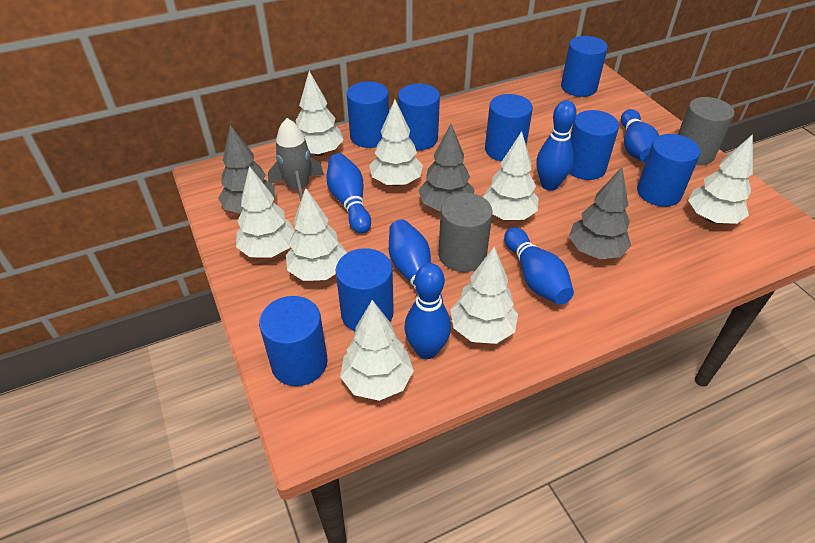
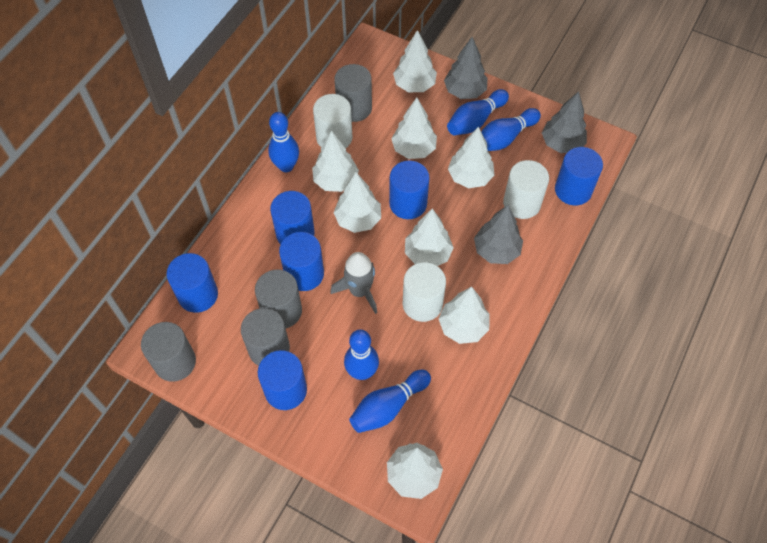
blue bowling pin: 6 -> 5
blue cylinder: 8 -> 6
grey cylinder: 2 -> 4
white cylinder: 0 -> 3

